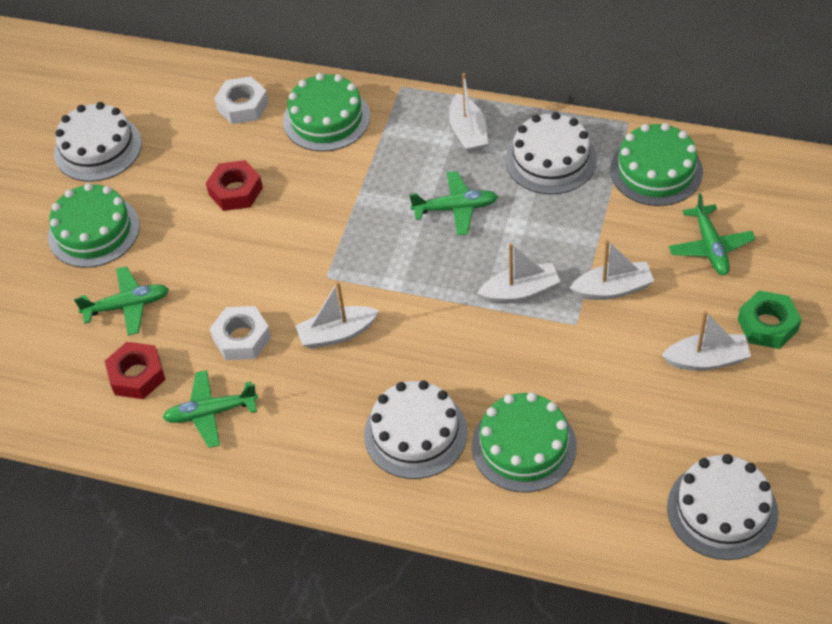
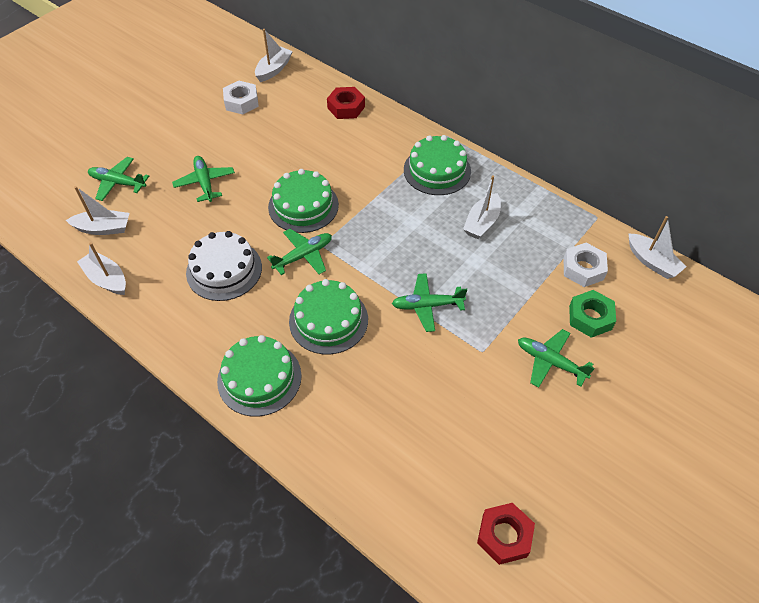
green plane: 4 -> 5
white cake: 4 -> 1

